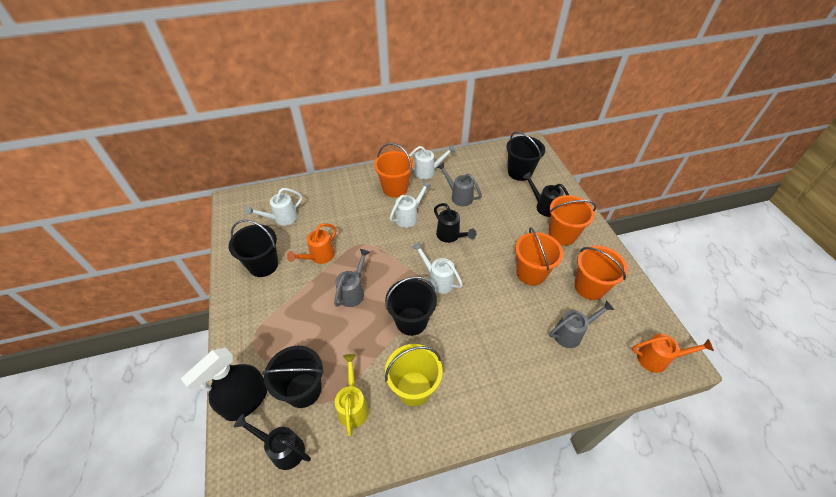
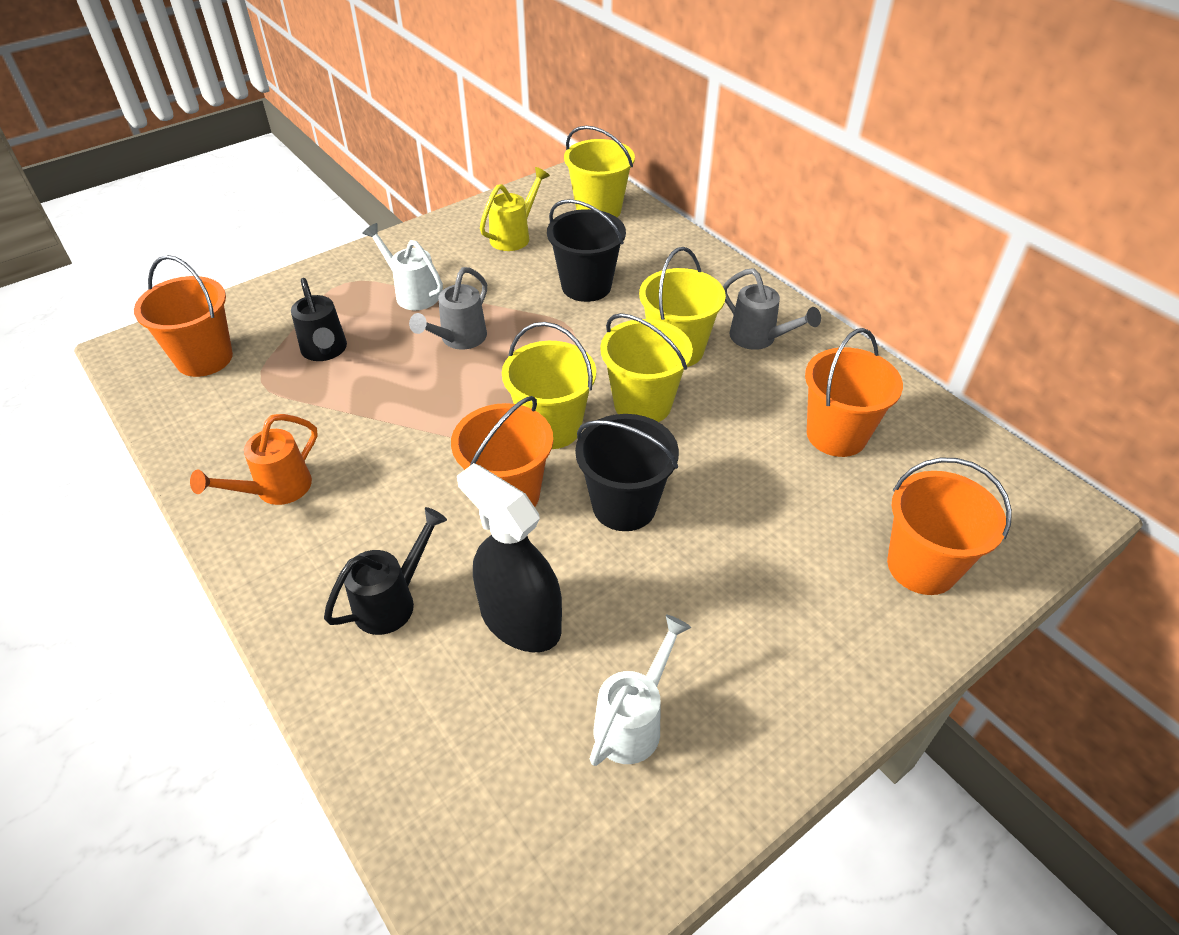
black bucket: 4 -> 2
black watering can: 3 -> 2
grey watering can: 3 -> 2
orange watering can: 2 -> 1
white watering can: 4 -> 2
yellow bucket: 1 -> 4

